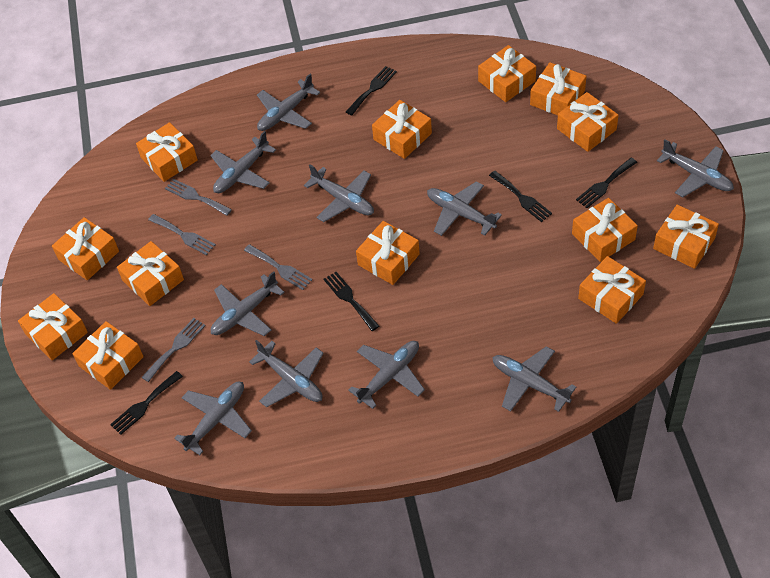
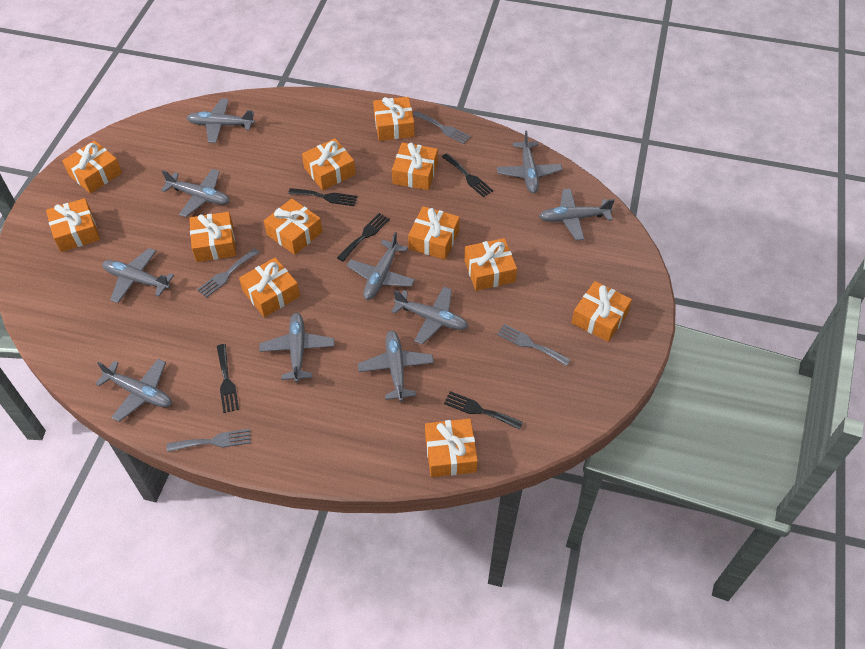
orange gift: 13 -> 12

